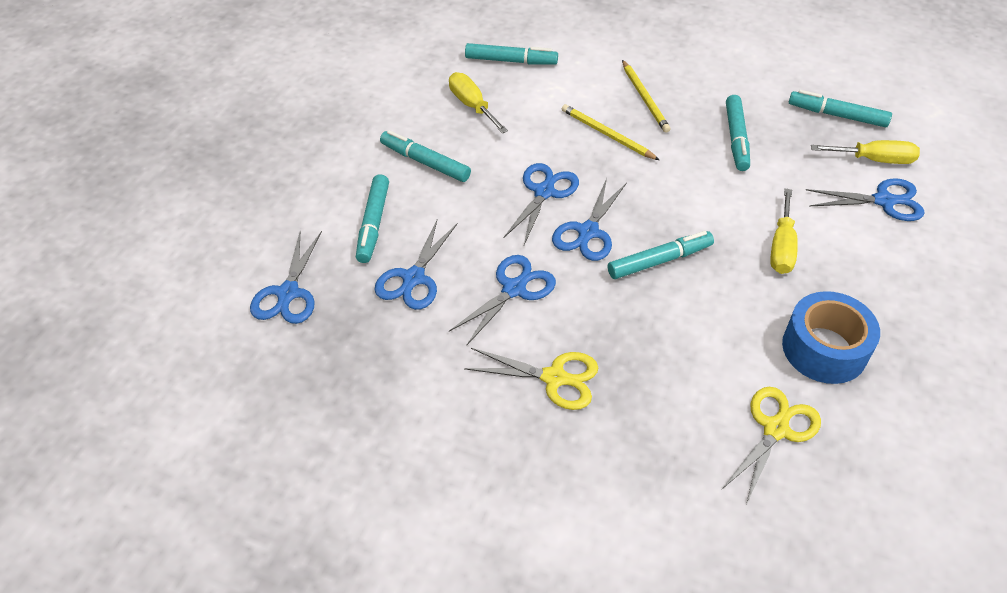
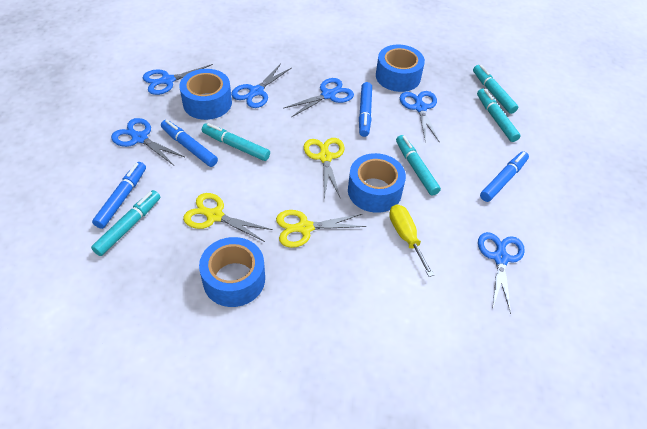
blue marker: 0 -> 4
blue tape: 1 -> 4
turquoise marker: 6 -> 5
yellow pencil: 2 -> 0
yellow scissors: 2 -> 3
yellow screwdriver: 3 -> 1

